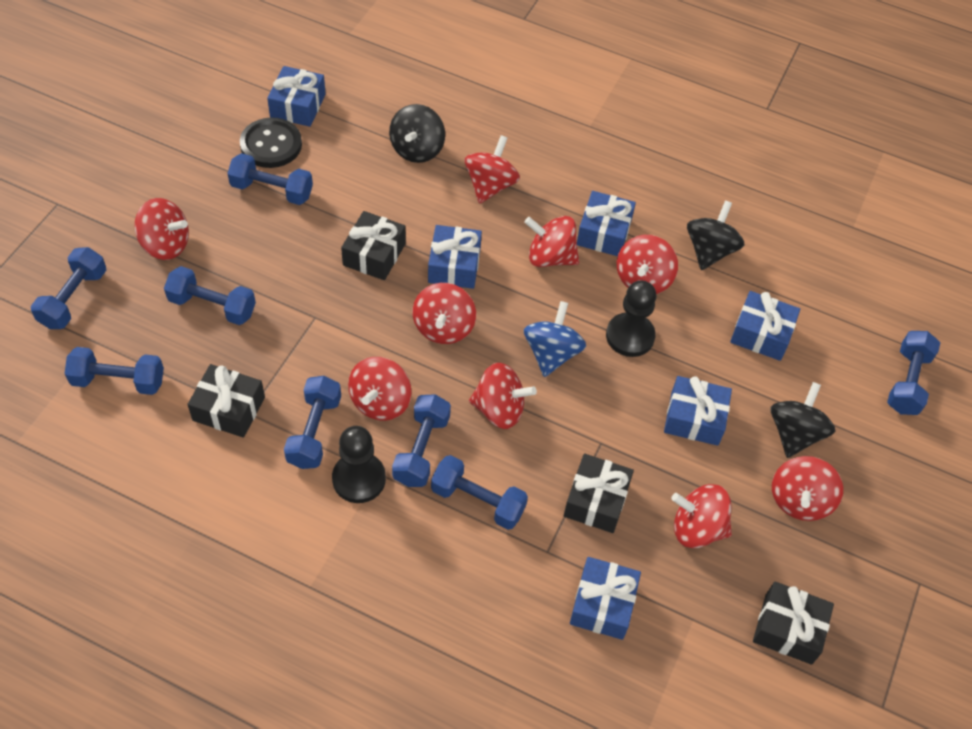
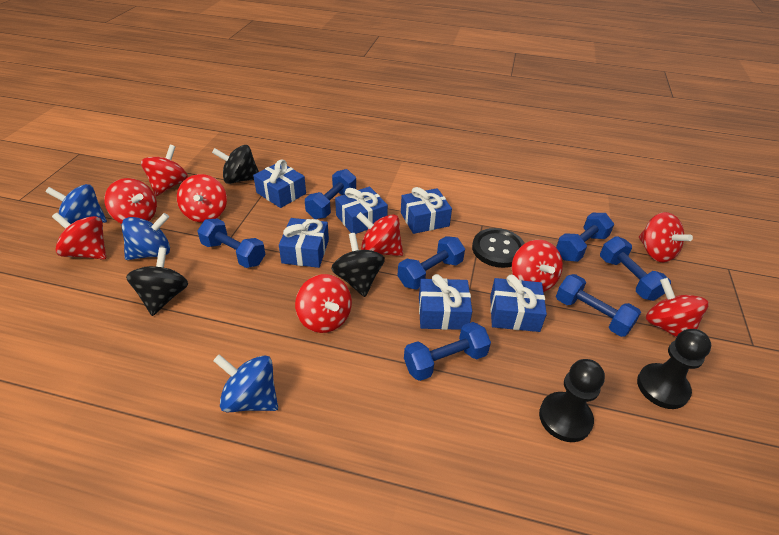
black gift: 4 -> 0
blue dumbbell: 8 -> 7
blue spinning top: 1 -> 3

